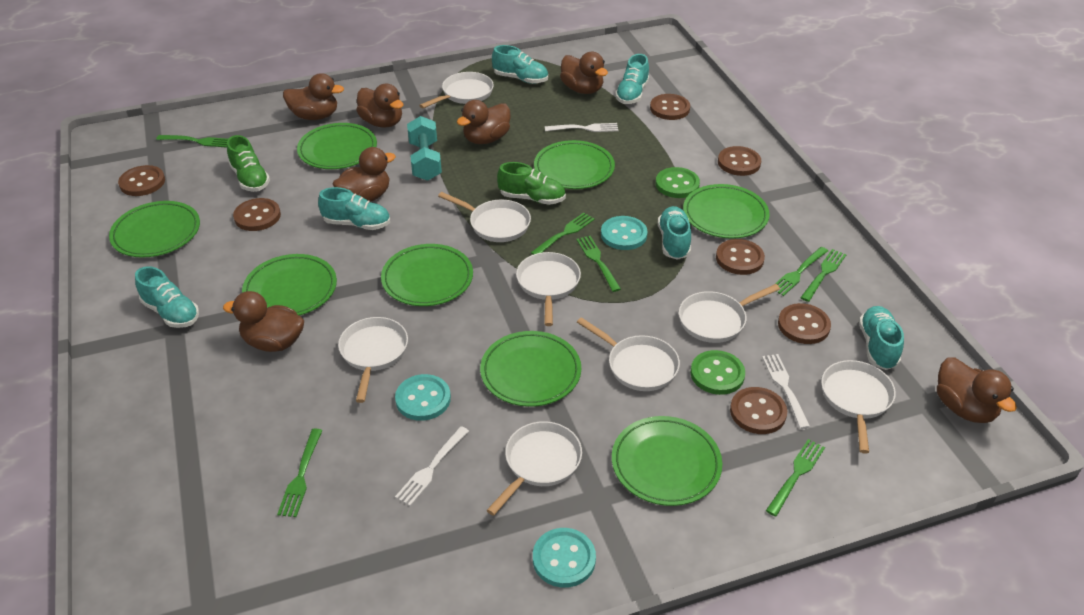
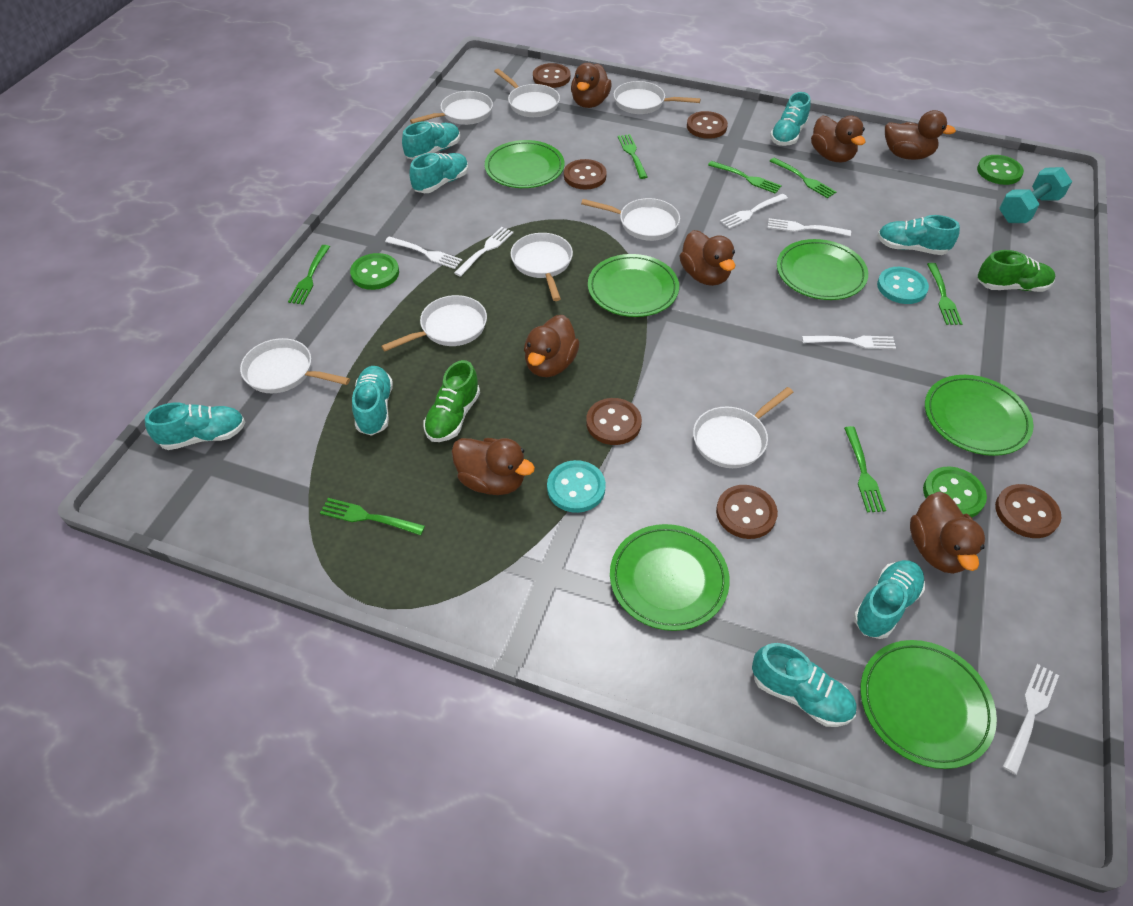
brown button: 7 -> 6
green button: 2 -> 3
green plate: 8 -> 6
turquoise button: 3 -> 2
turquoise shoe: 6 -> 8
white fork: 3 -> 6

